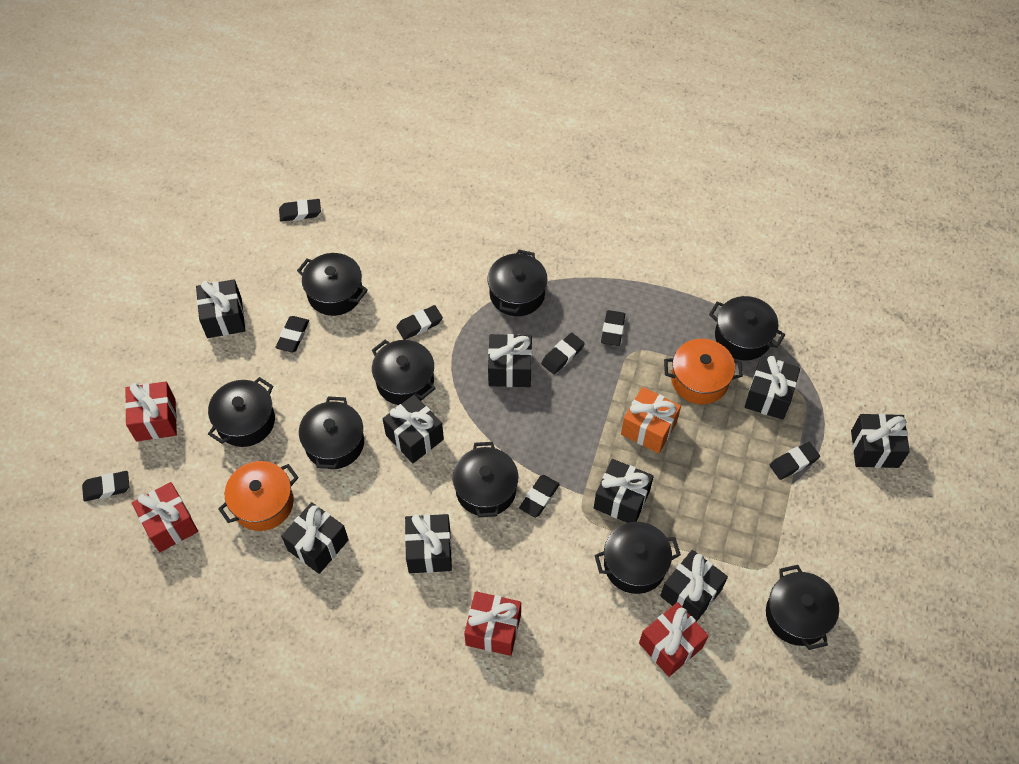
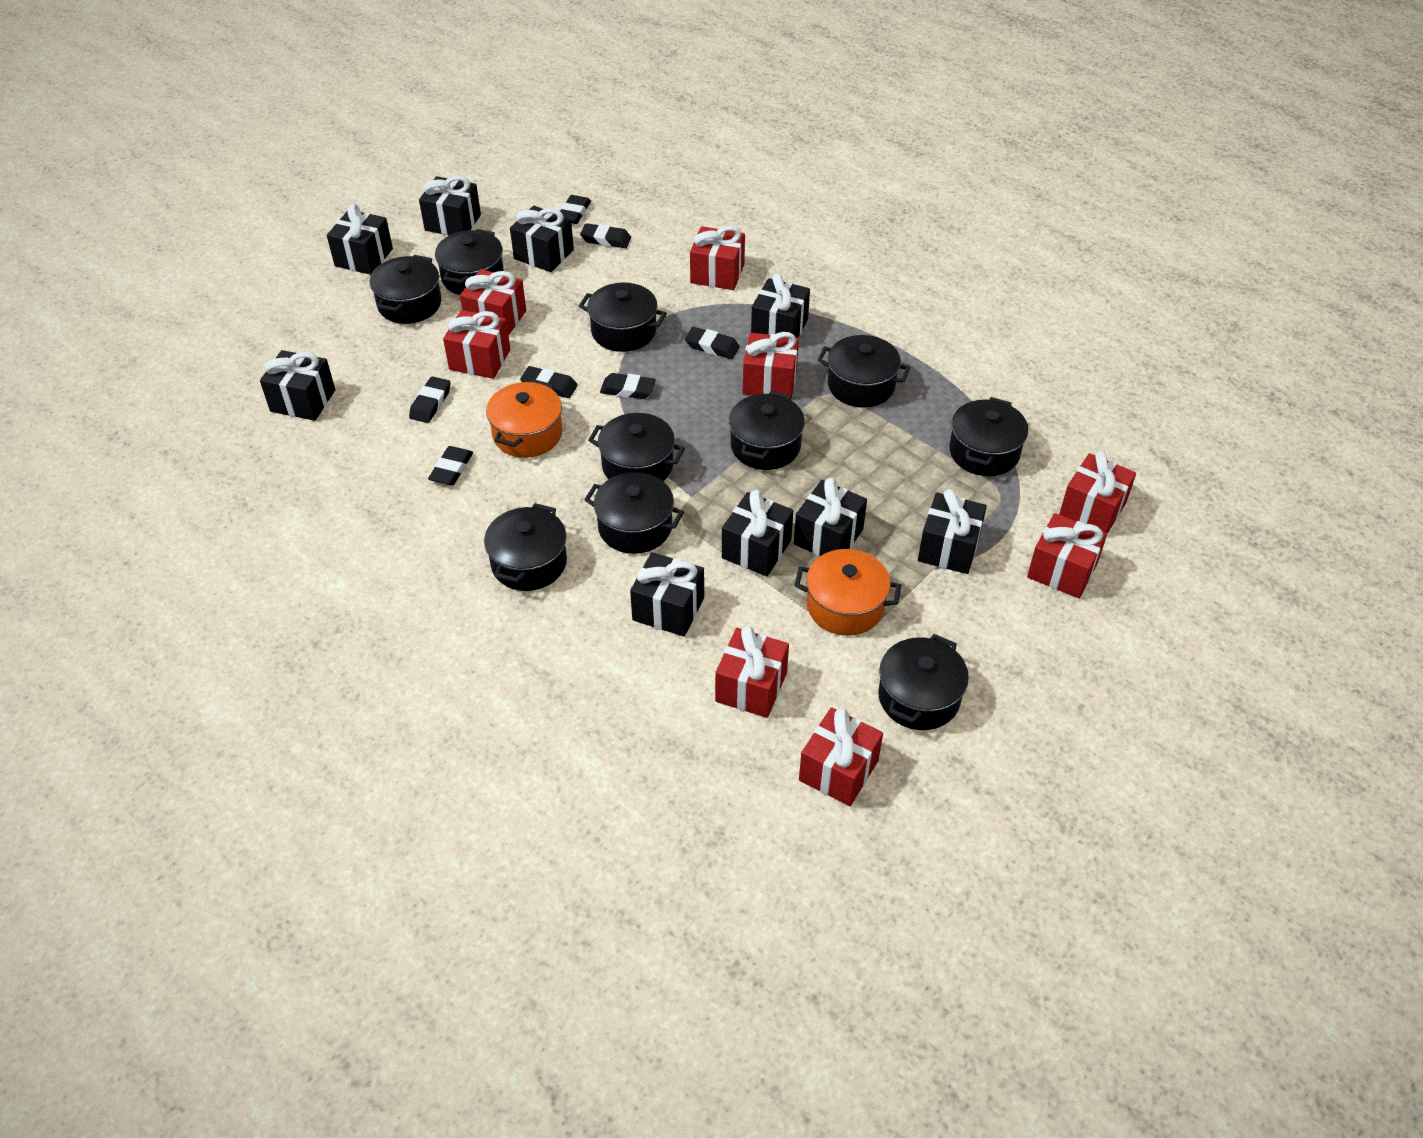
black eraser: 8 -> 7
black pot: 9 -> 10
orange gift: 1 -> 0
red gift: 4 -> 8

